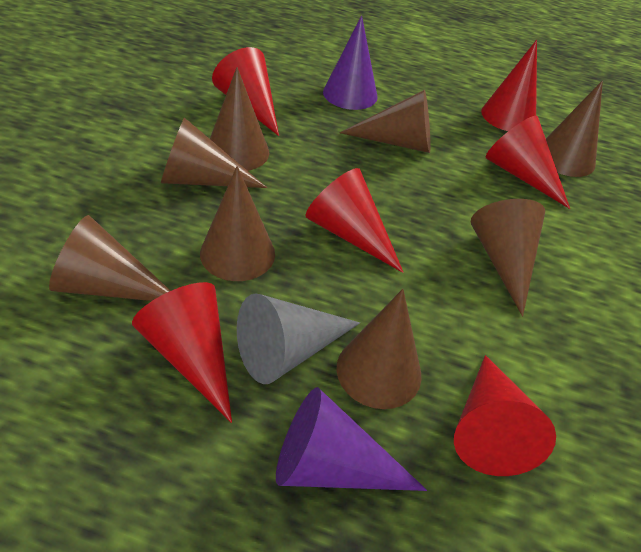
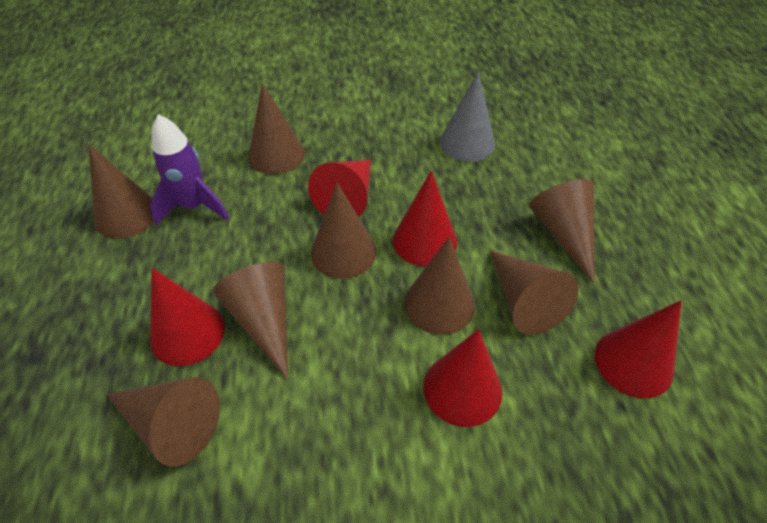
purple cone: 2 -> 0
purple rocket: 0 -> 1
red cone: 6 -> 5

